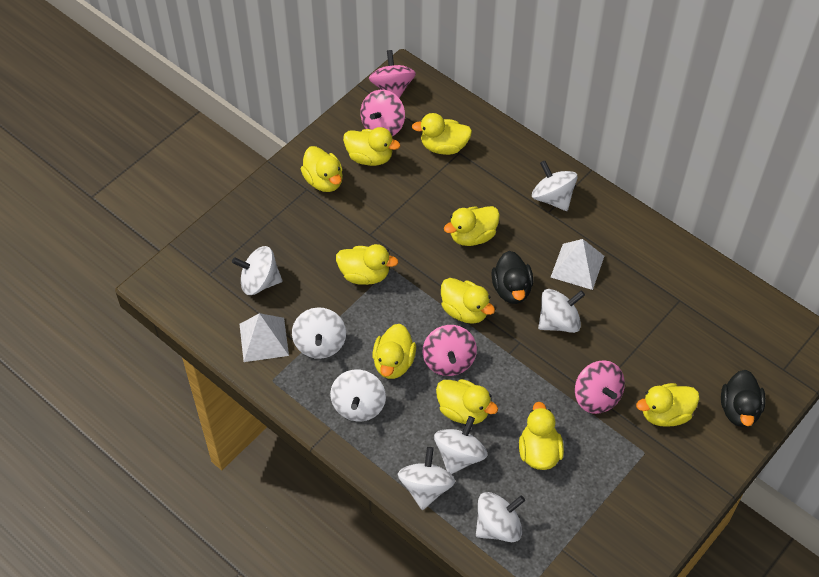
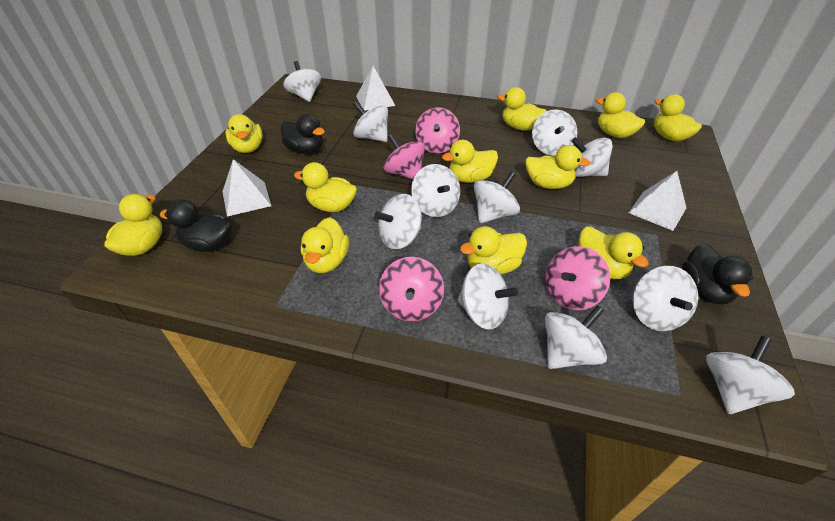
black duck: 2 -> 3
white pyramid: 2 -> 3
white spinning top: 8 -> 11
yellow duck: 10 -> 11

